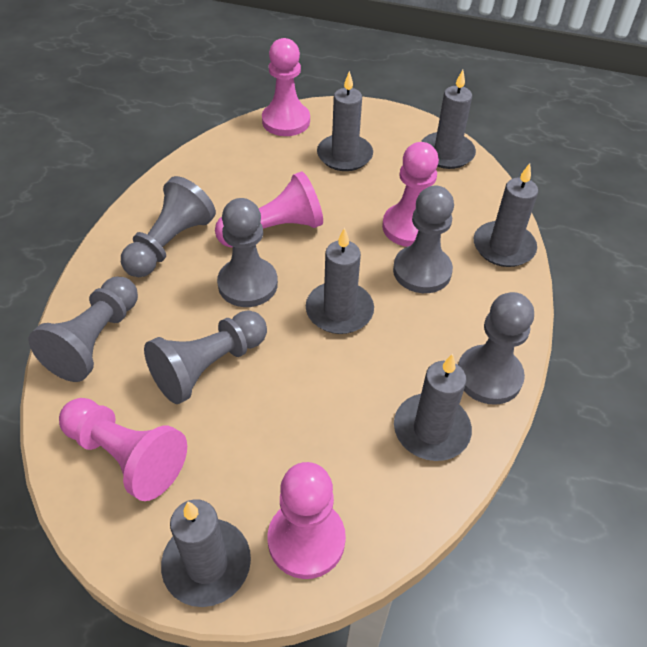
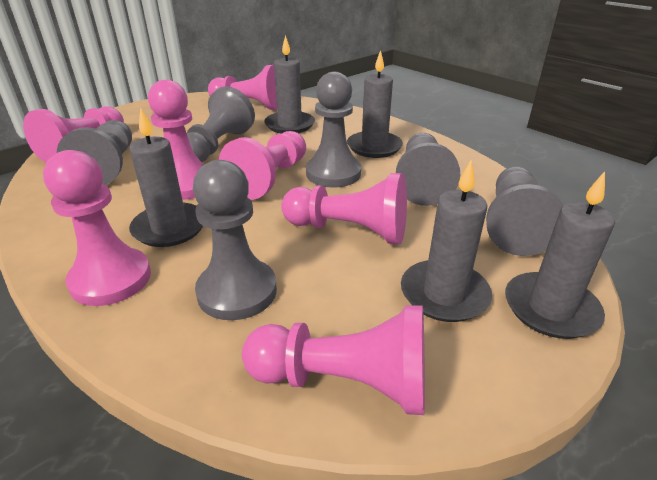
grey candle: 6 -> 5
pink pawn: 5 -> 7

